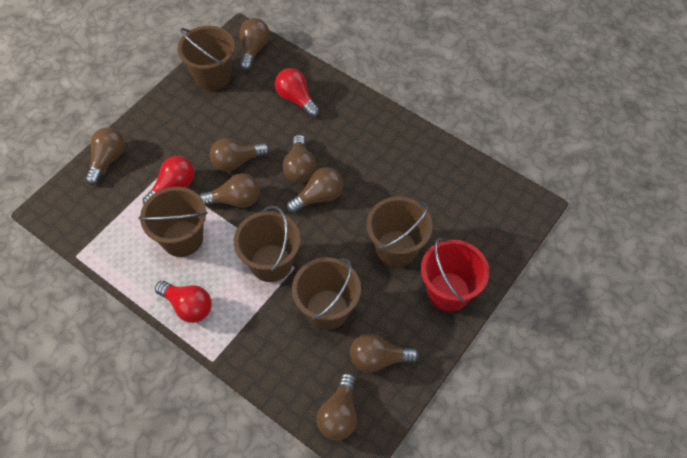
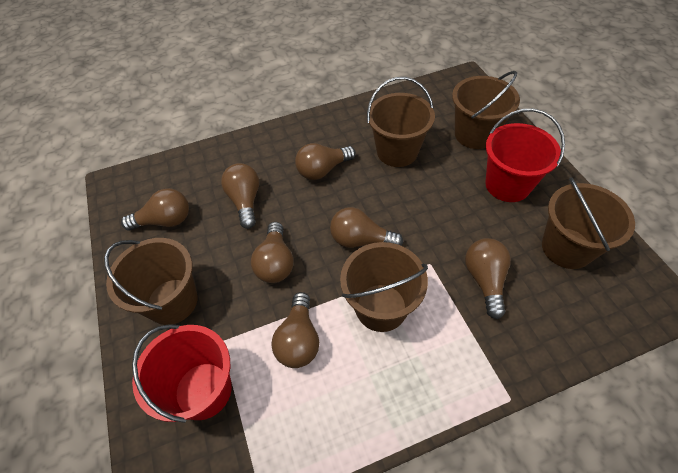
brown light bulb: 8 -> 7
red bucket: 1 -> 2
red light bulb: 3 -> 0

